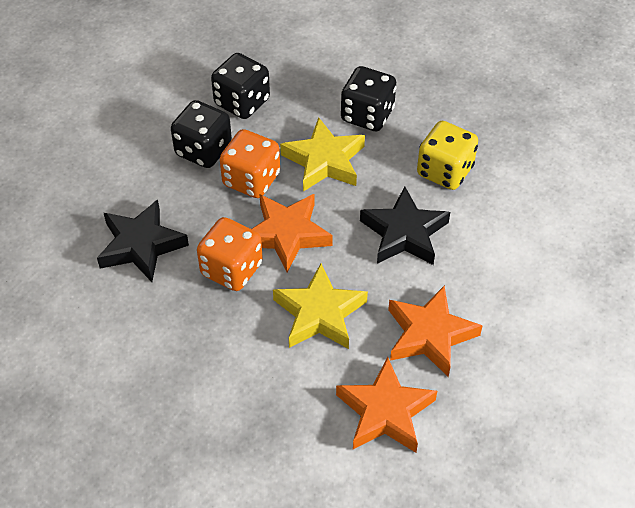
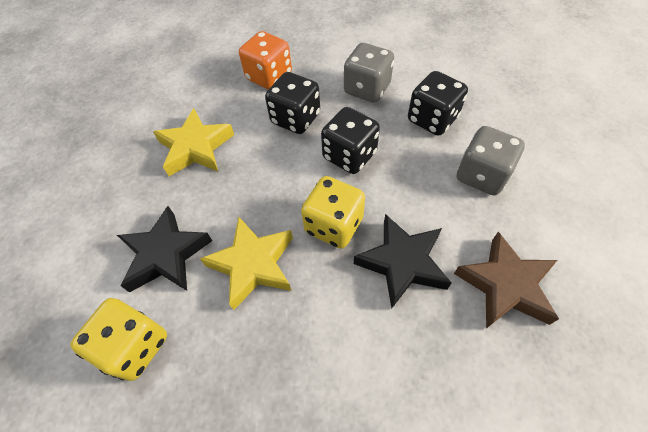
brown star: 0 -> 1
grey dice: 0 -> 2
orange dice: 2 -> 1
orange star: 3 -> 0
yellow dice: 1 -> 2

